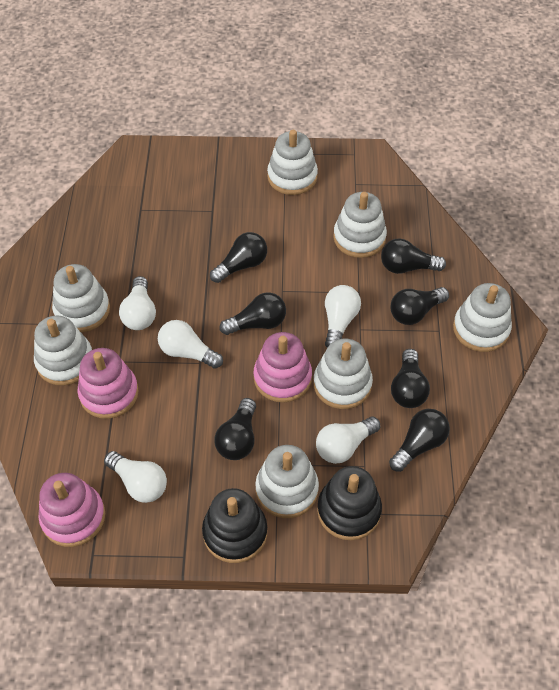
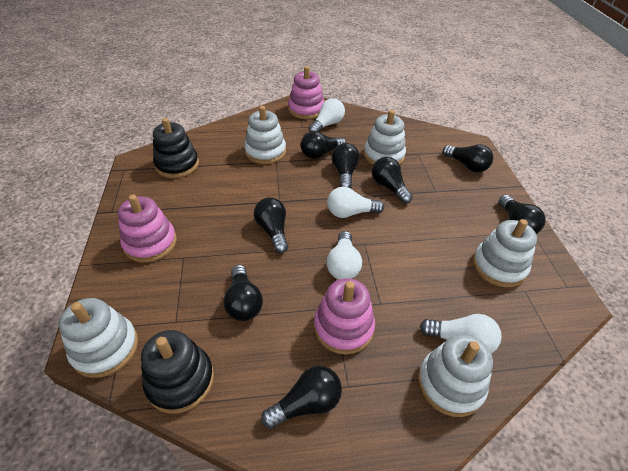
black light bulb: 7 -> 8
white light bulb: 5 -> 4
white stacking toy: 7 -> 5

